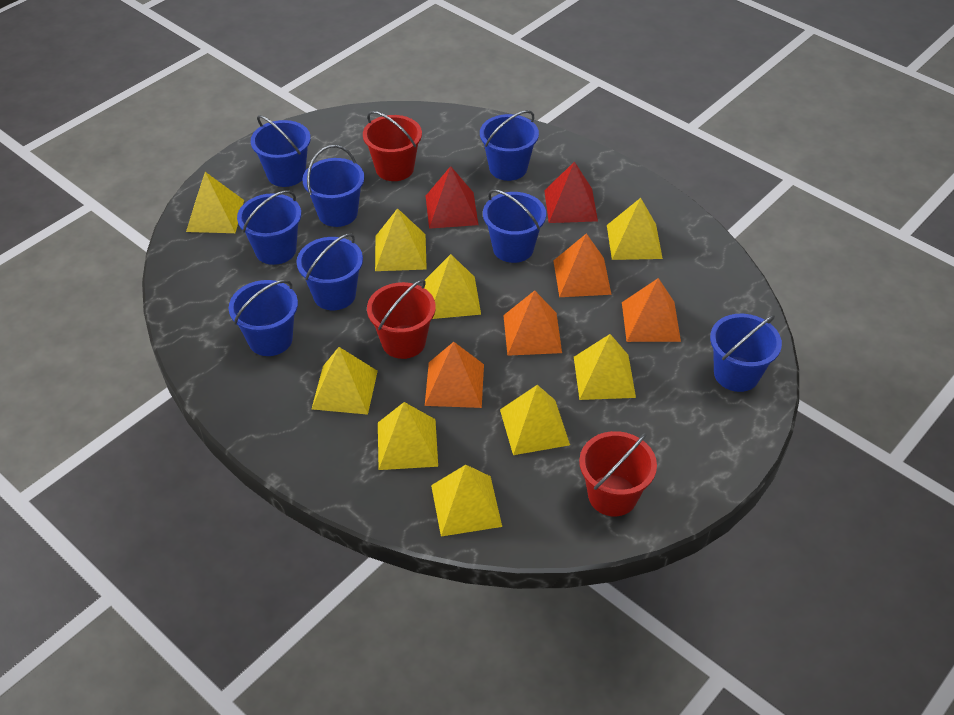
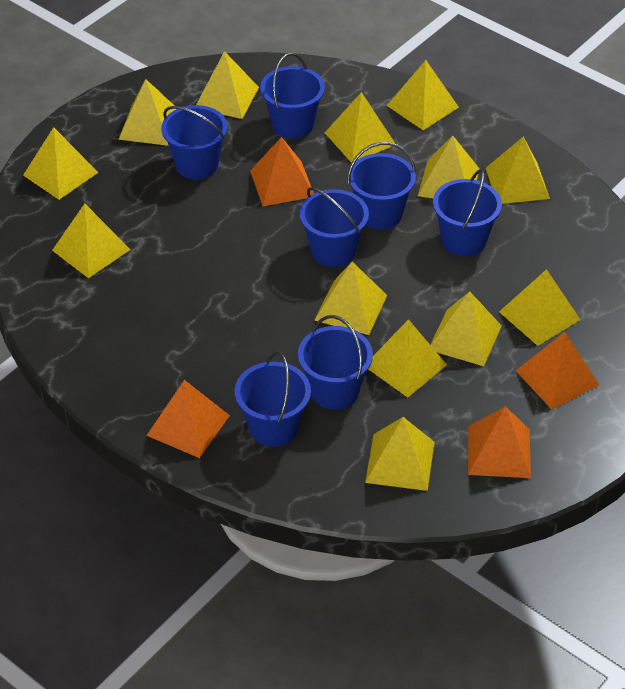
blue bucket: 8 -> 7
red bucket: 3 -> 0
red pyramid: 2 -> 0
yellow pyramid: 9 -> 13

